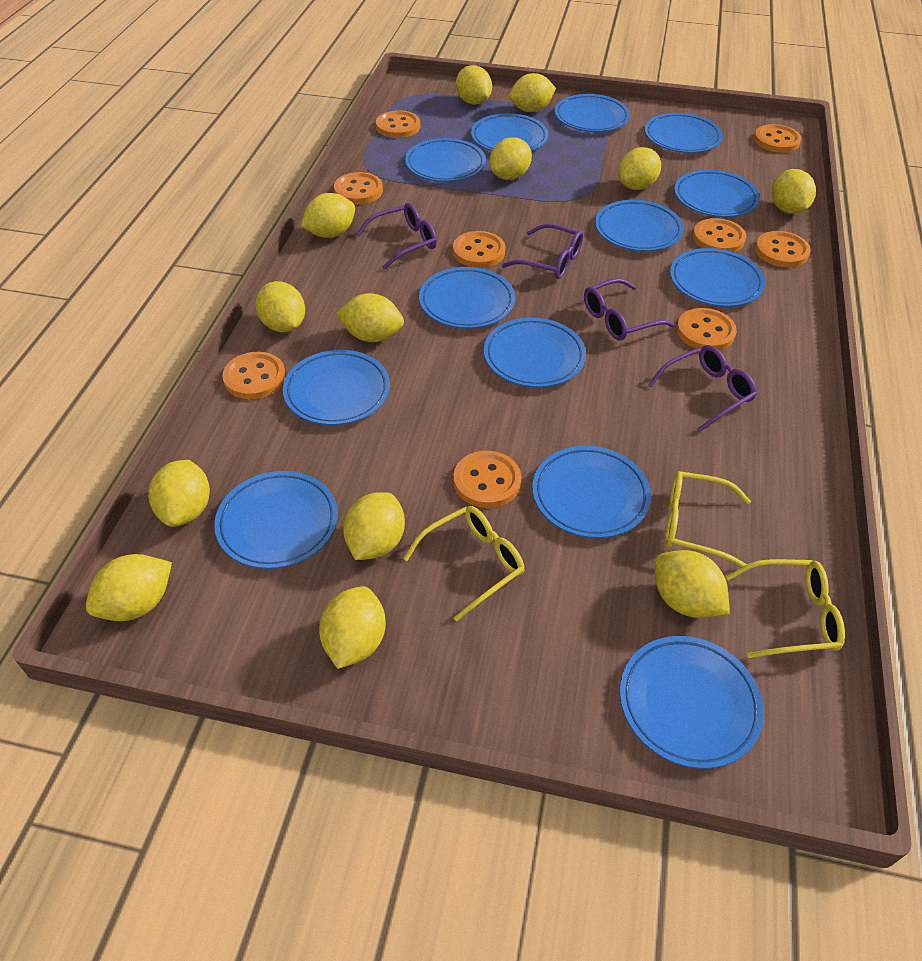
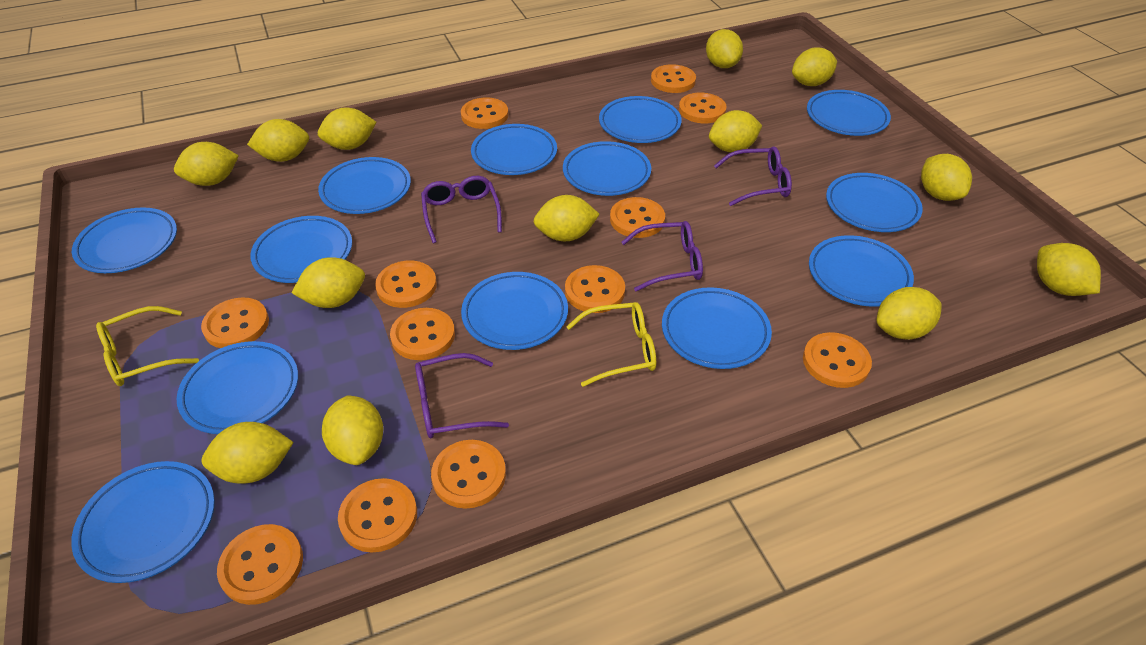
orange button: 9 -> 12
yellow glasses: 3 -> 2

